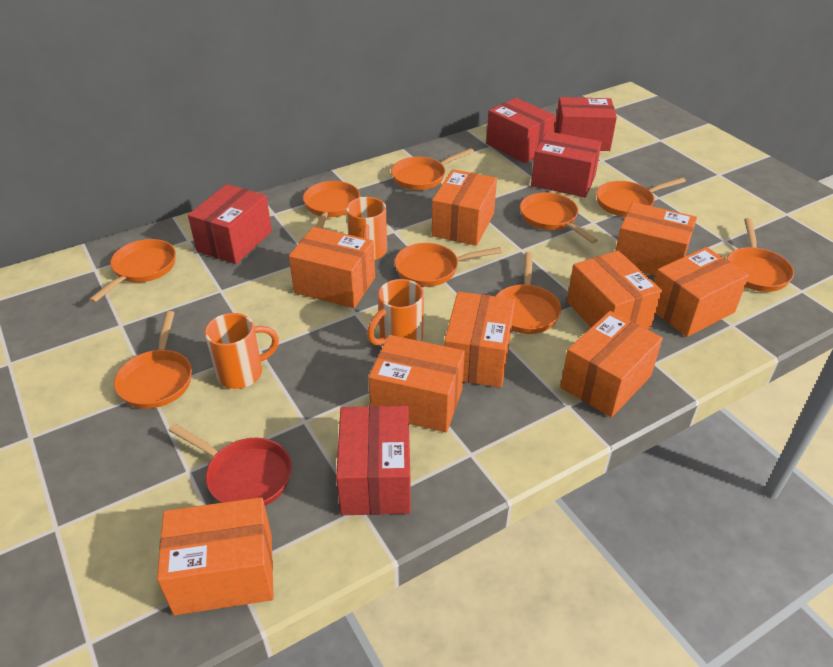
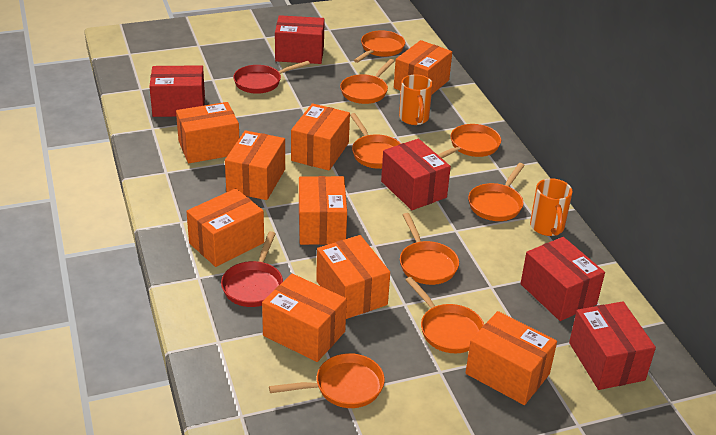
orange mug: 3 -> 2
orange pan: 9 -> 8
red pan: 1 -> 2

